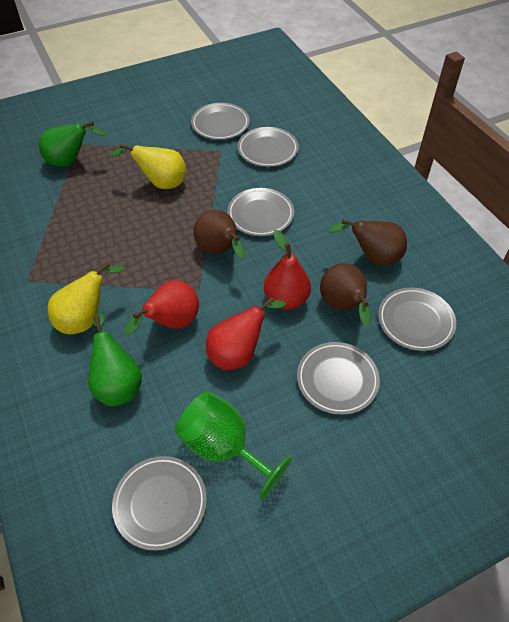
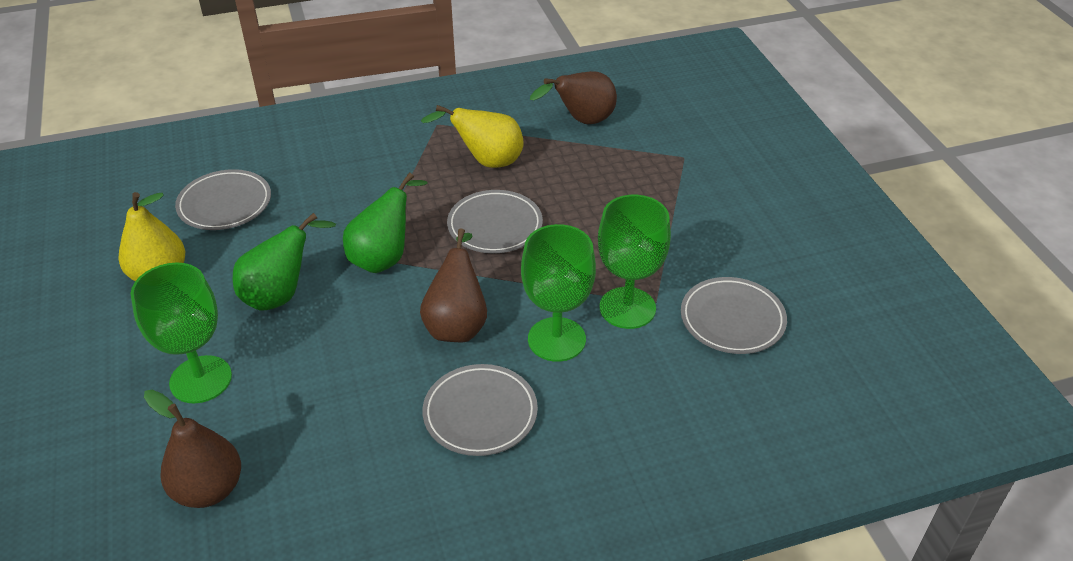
green goblet: 1 -> 3
grey plate: 6 -> 4
red pear: 3 -> 0

